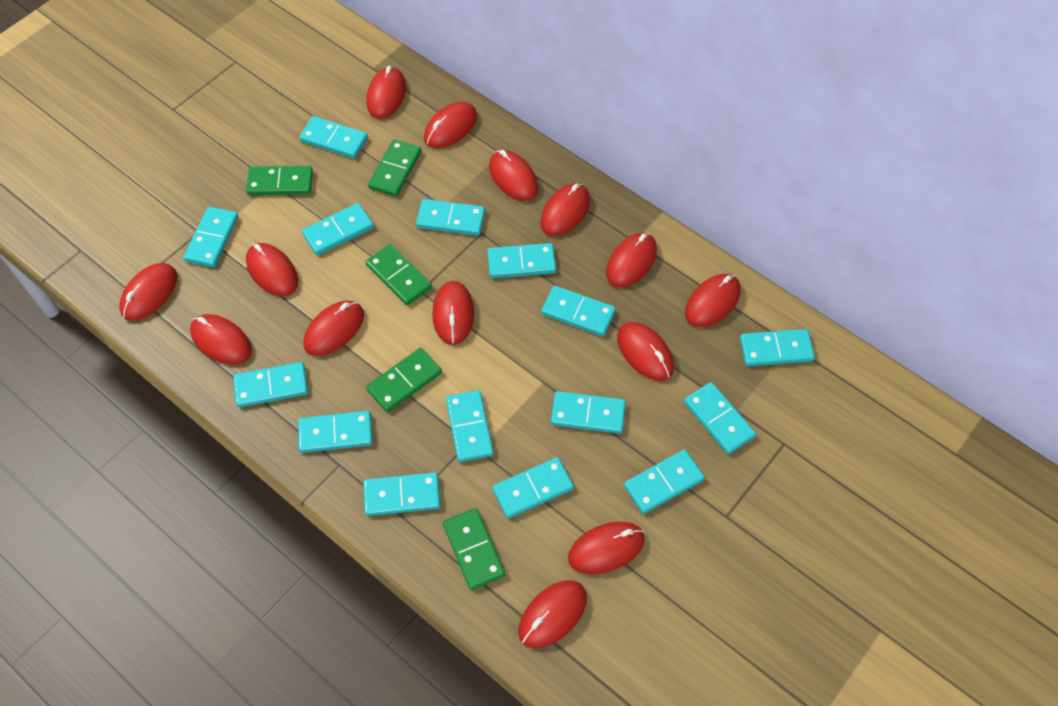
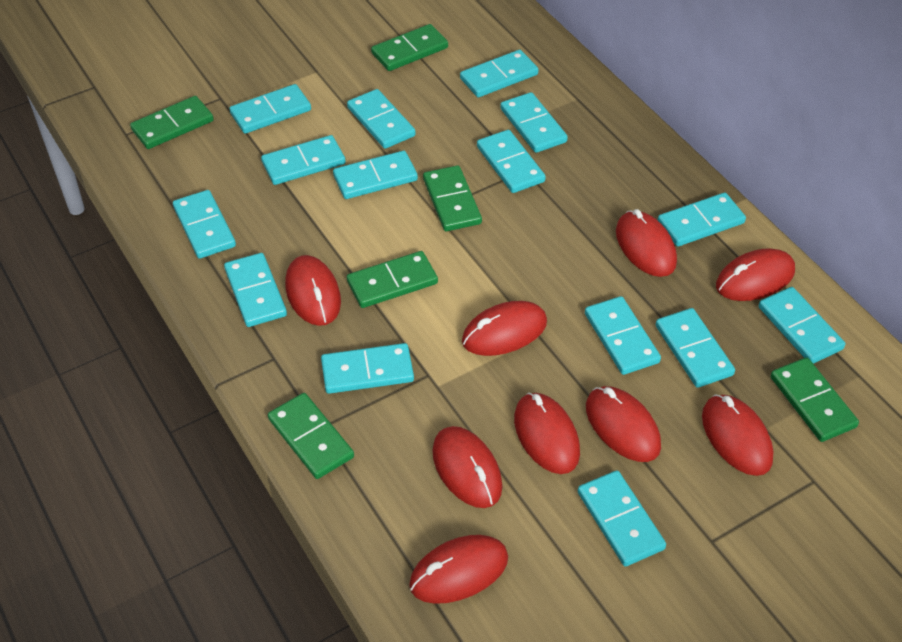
green domino: 5 -> 6
red mouse: 14 -> 9

